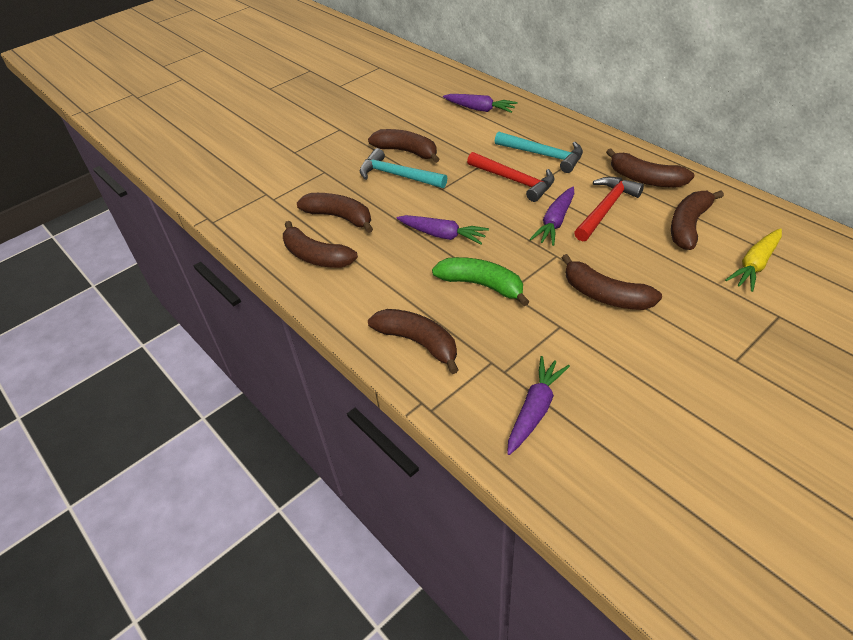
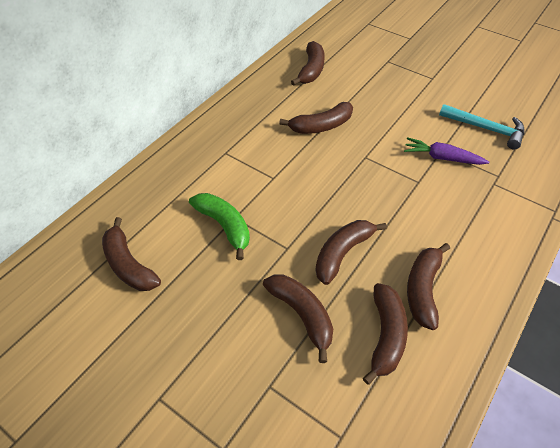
purple carrot: 4 -> 1
red hammer: 2 -> 0
turquoise hammer: 2 -> 1
yellow carrot: 1 -> 0

